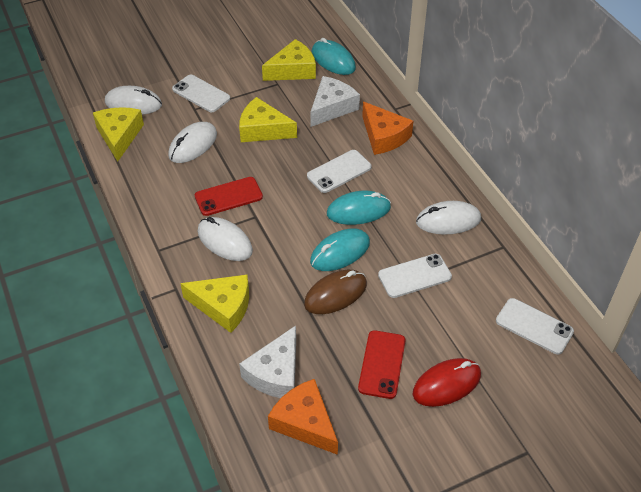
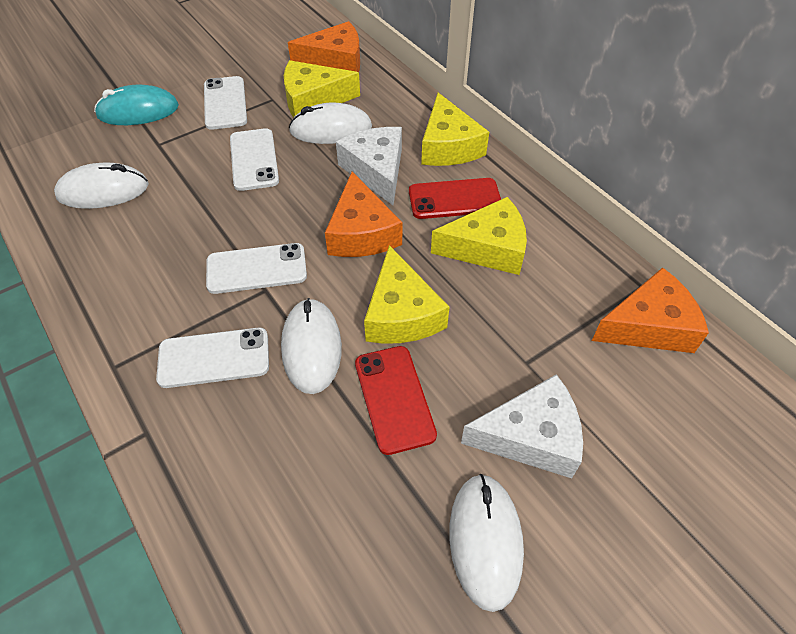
brown mouse: 1 -> 0
orange cheese: 2 -> 3
red mouse: 1 -> 0
turquoise mouse: 3 -> 1

